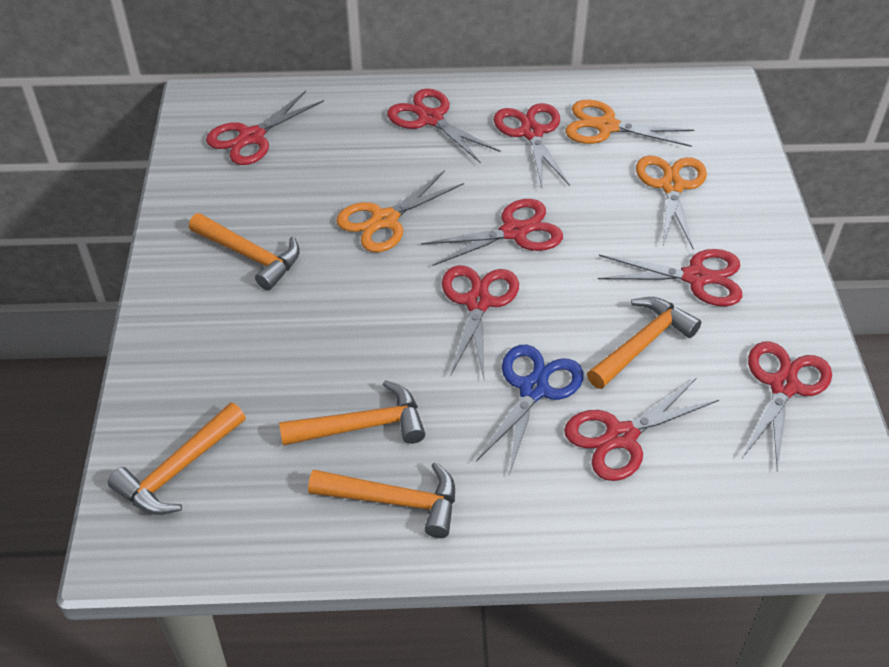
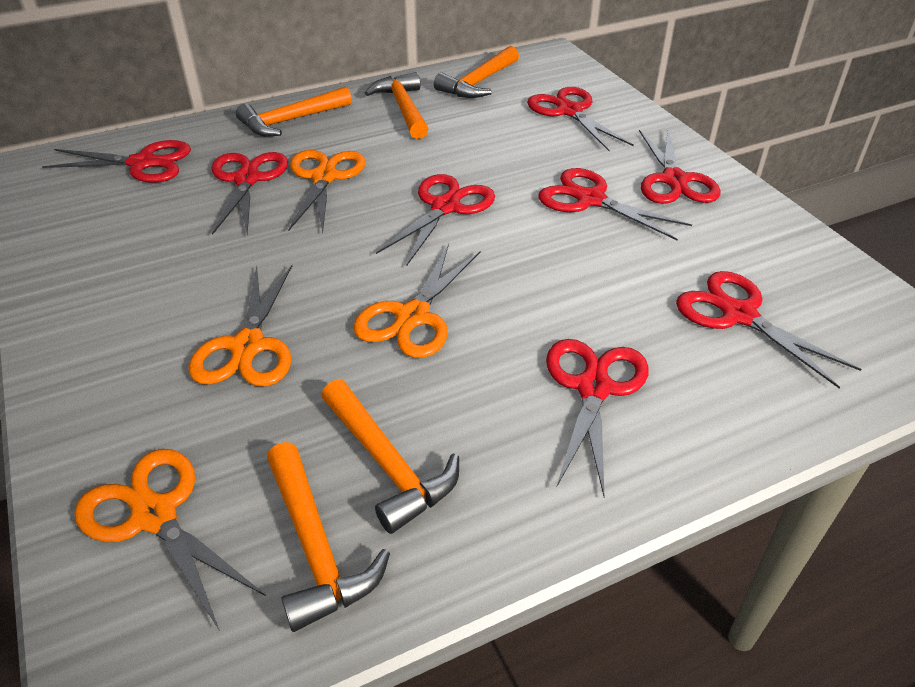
blue scissors: 1 -> 0
orange scissors: 3 -> 4

